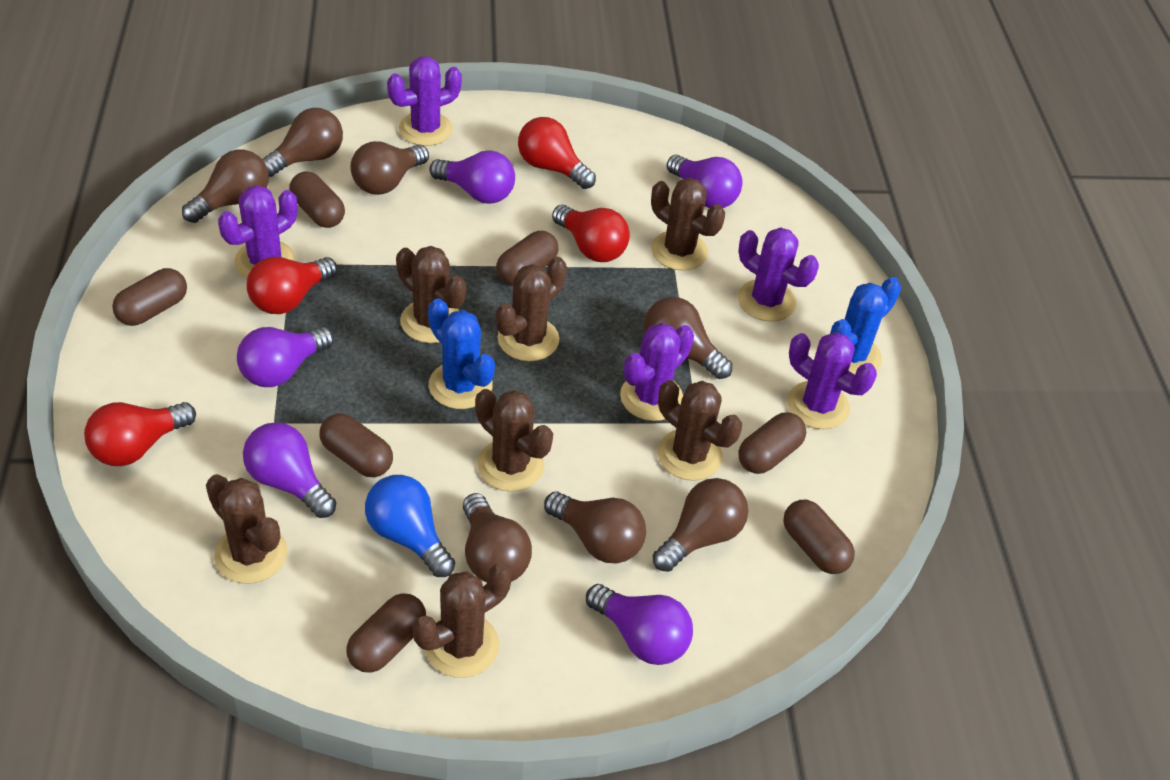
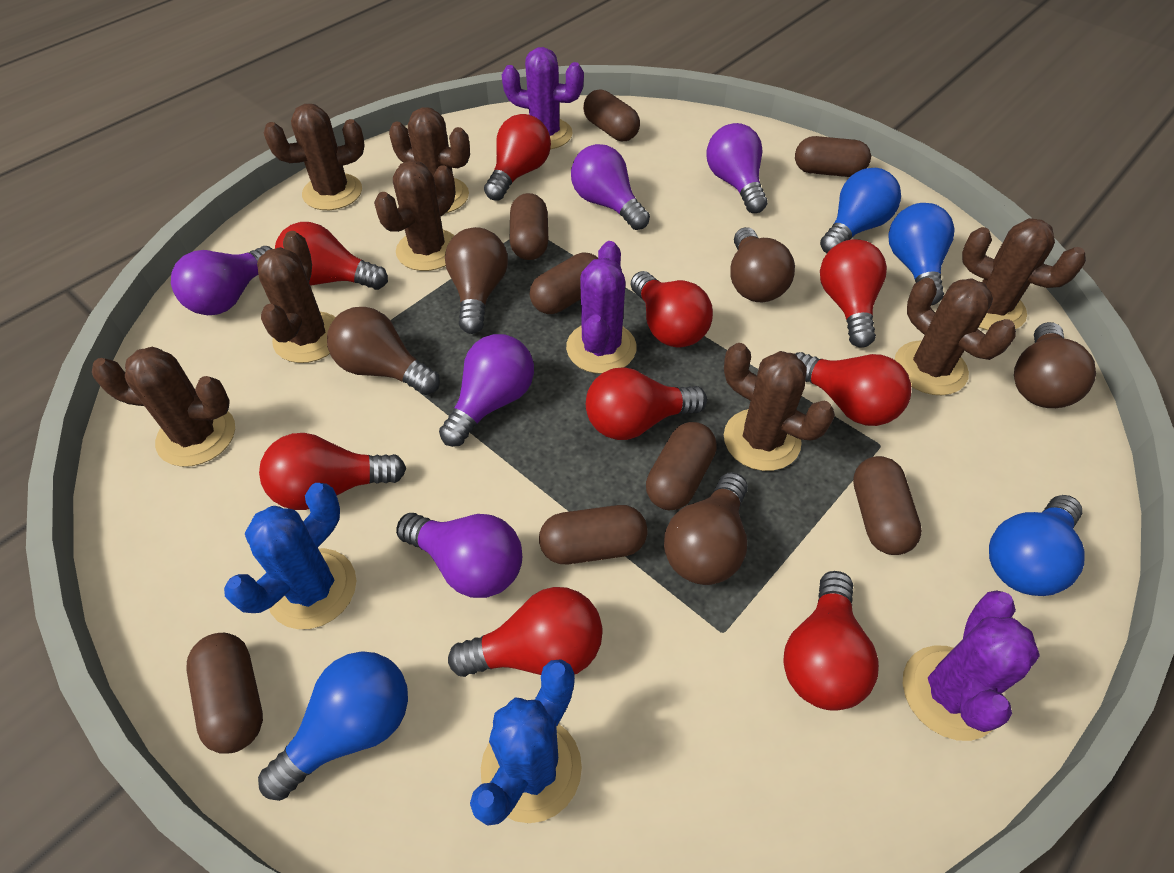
blue light bulb: 1 -> 4
brown cactus: 7 -> 8
brown capsule: 7 -> 8
brown light bulb: 7 -> 5
purple cactus: 5 -> 3
red light bulb: 4 -> 9

